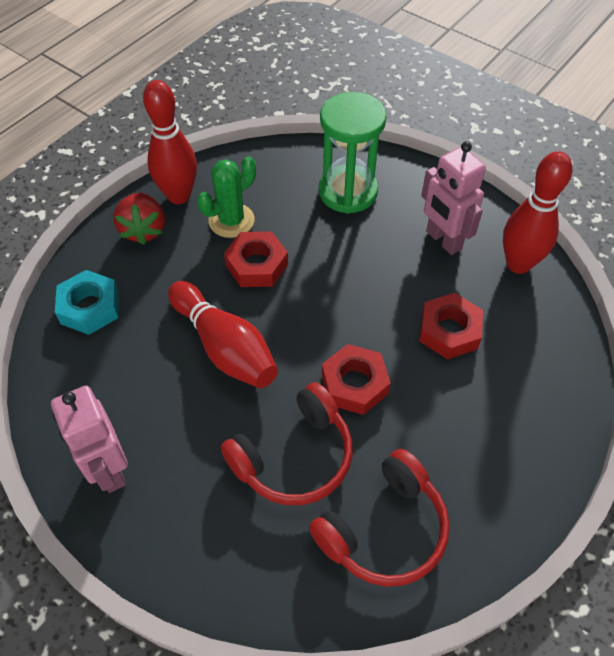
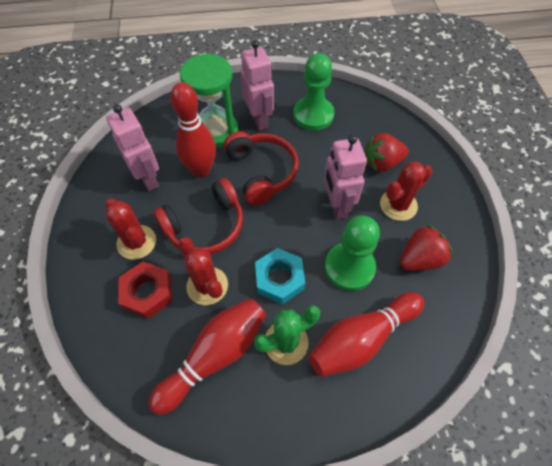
green pawn: 0 -> 2
pink robot: 2 -> 3
red cactus: 0 -> 3
red nut: 3 -> 1
red strawberry: 1 -> 2

